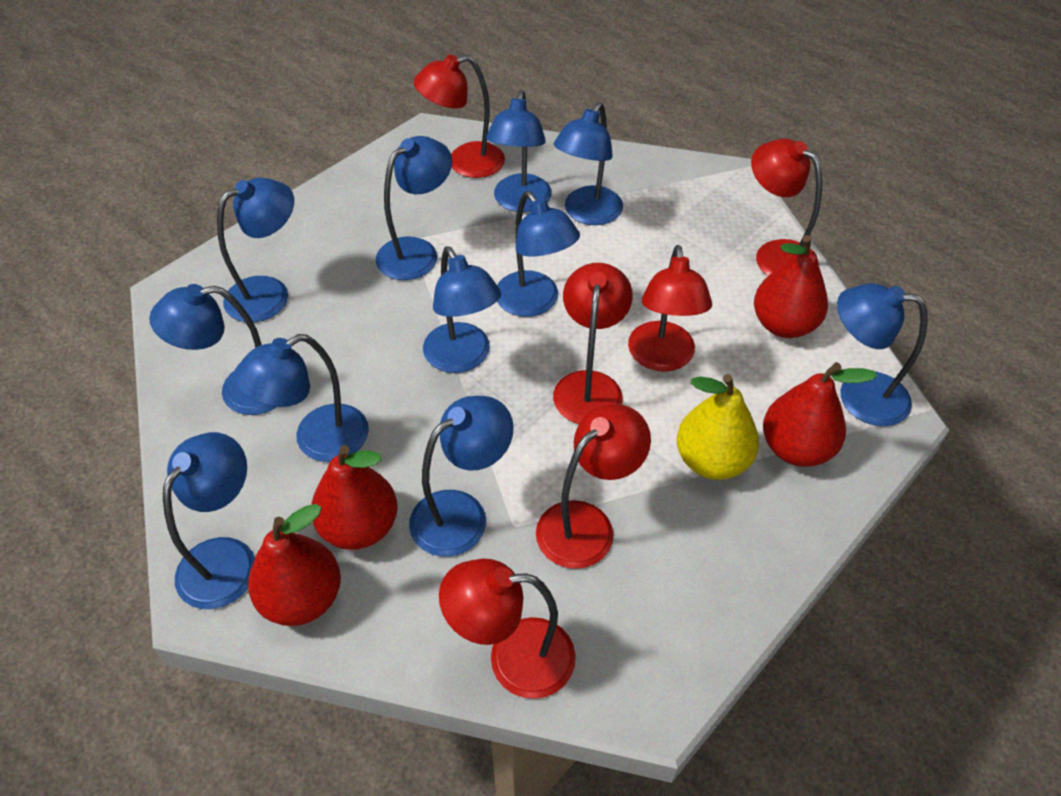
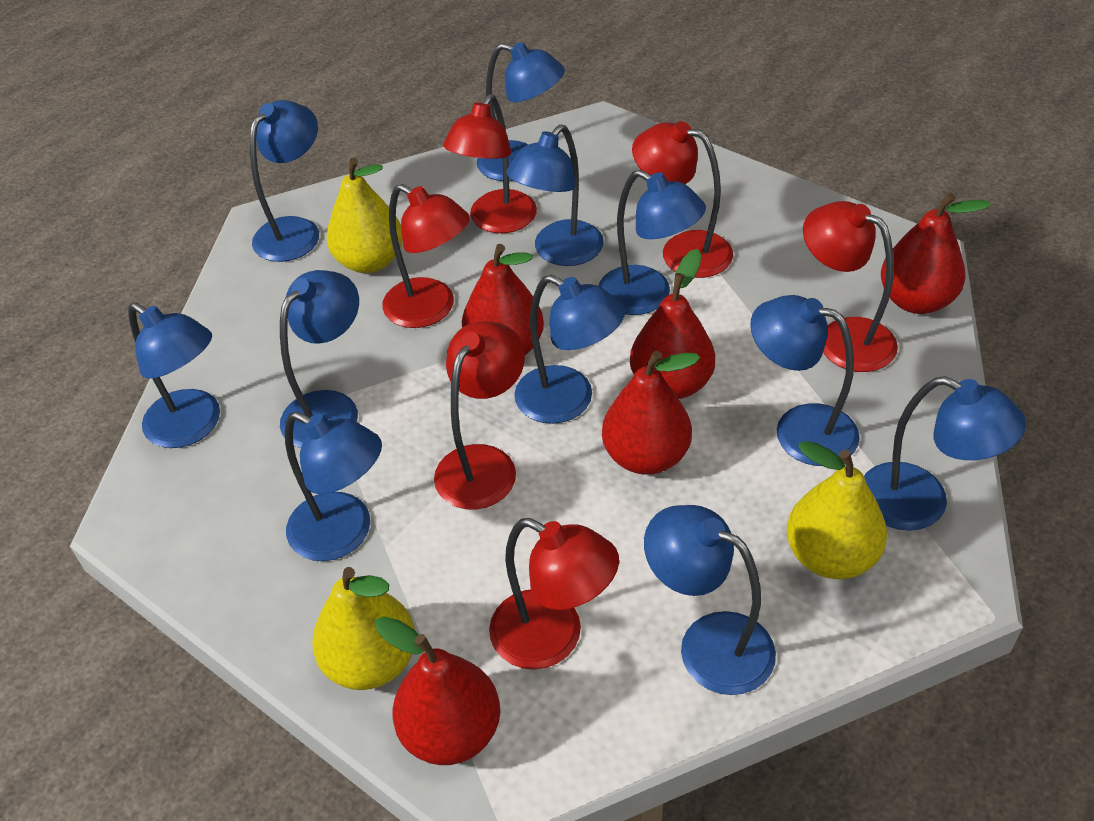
red pear: 4 -> 5
yellow pear: 1 -> 3

